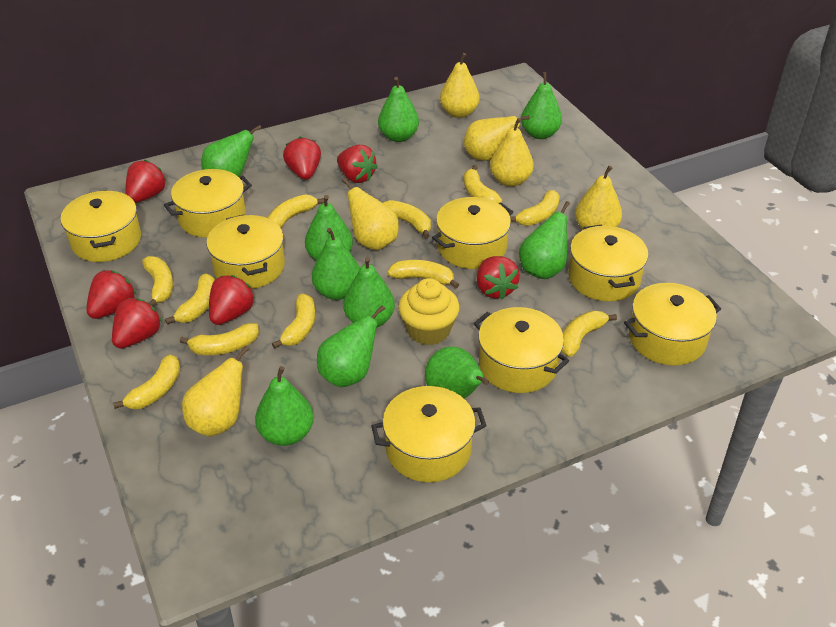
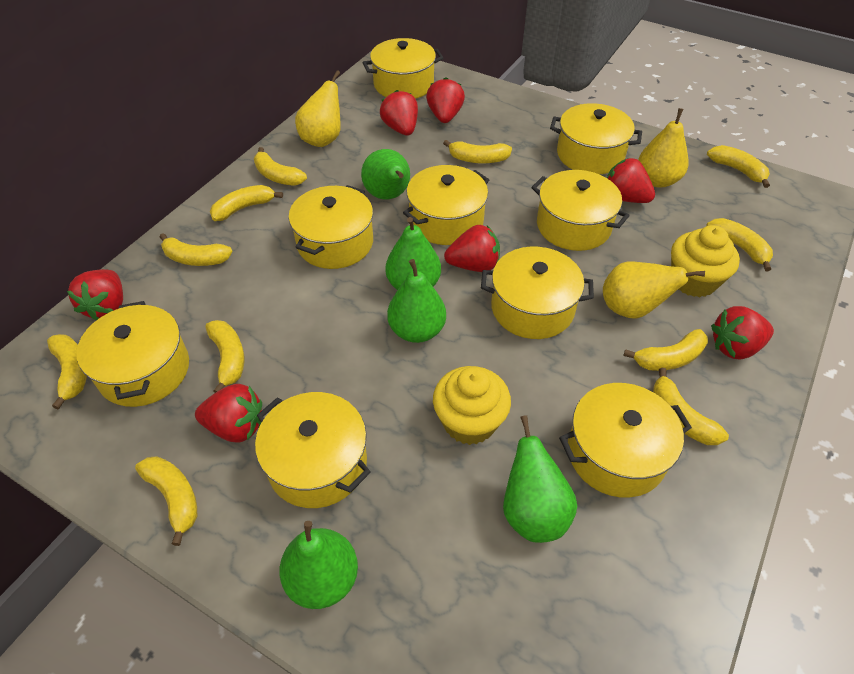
green pear: 10 -> 5
yellow cupcake: 1 -> 2
yellow pear: 6 -> 3
yellow pot: 8 -> 9

